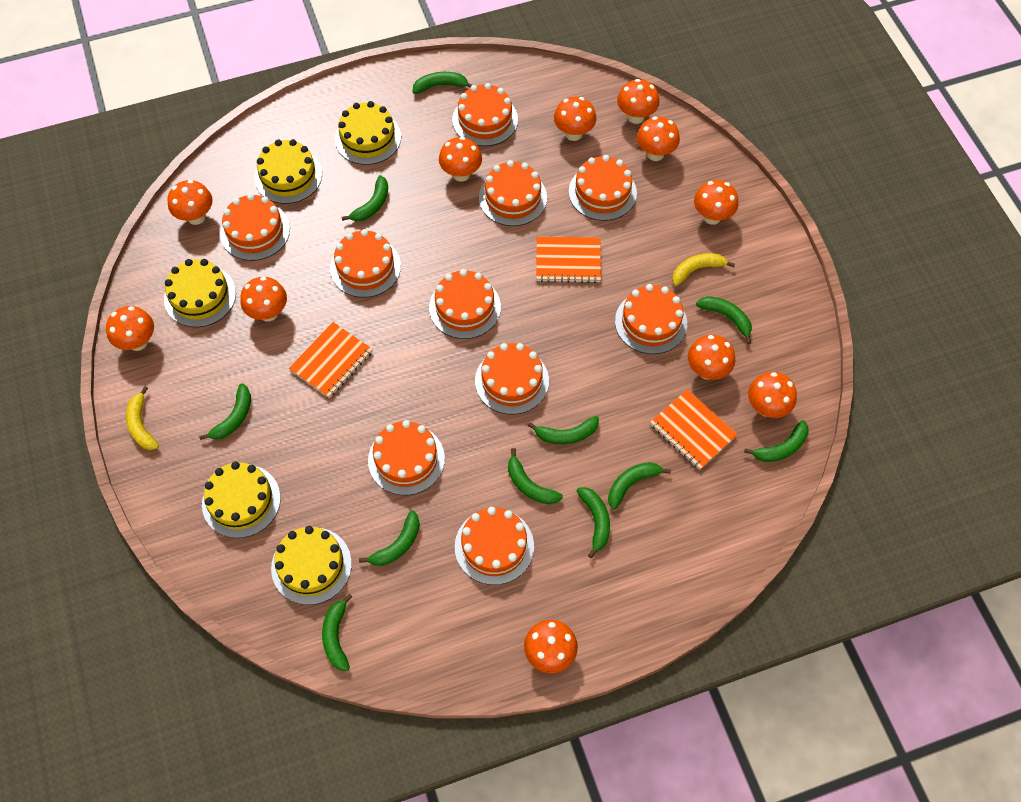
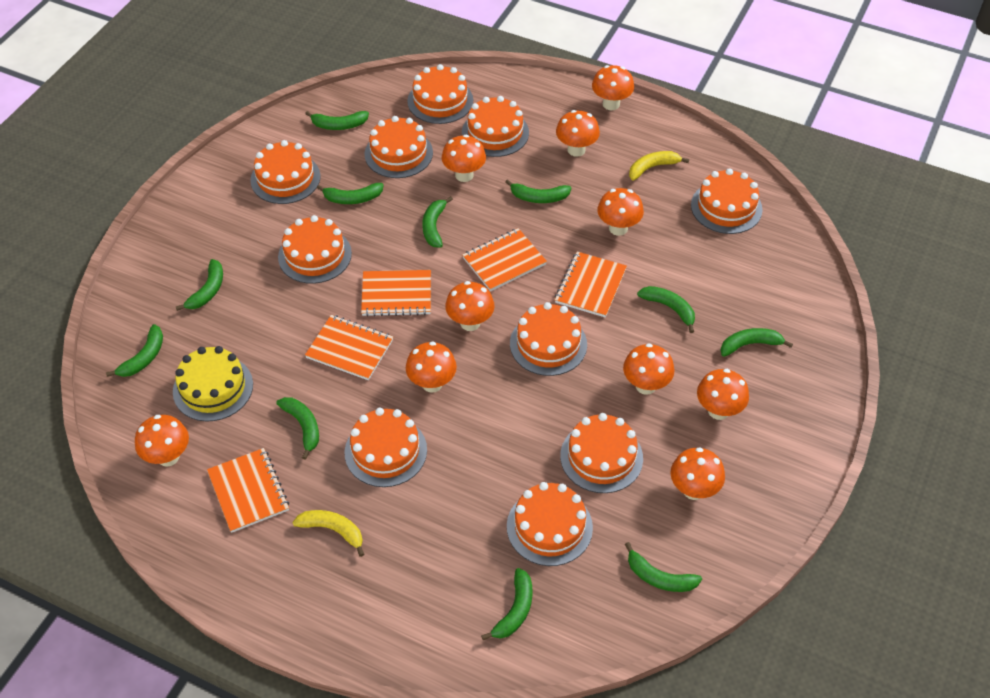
orange mushroom: 11 -> 10
orange notebook: 3 -> 5
yellow cake: 5 -> 1

